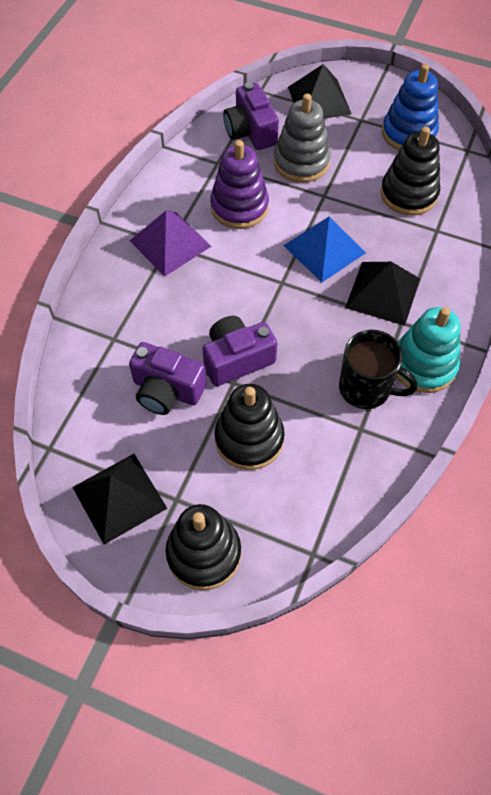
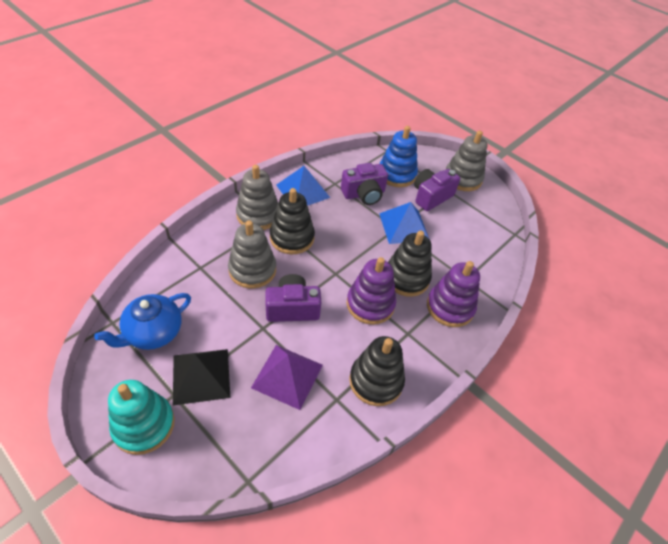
black mug: 1 -> 0
black pyramid: 3 -> 1
blue pyramid: 1 -> 2
blue teapot: 0 -> 1
grey stacking toy: 1 -> 3
purple stacking toy: 1 -> 2

